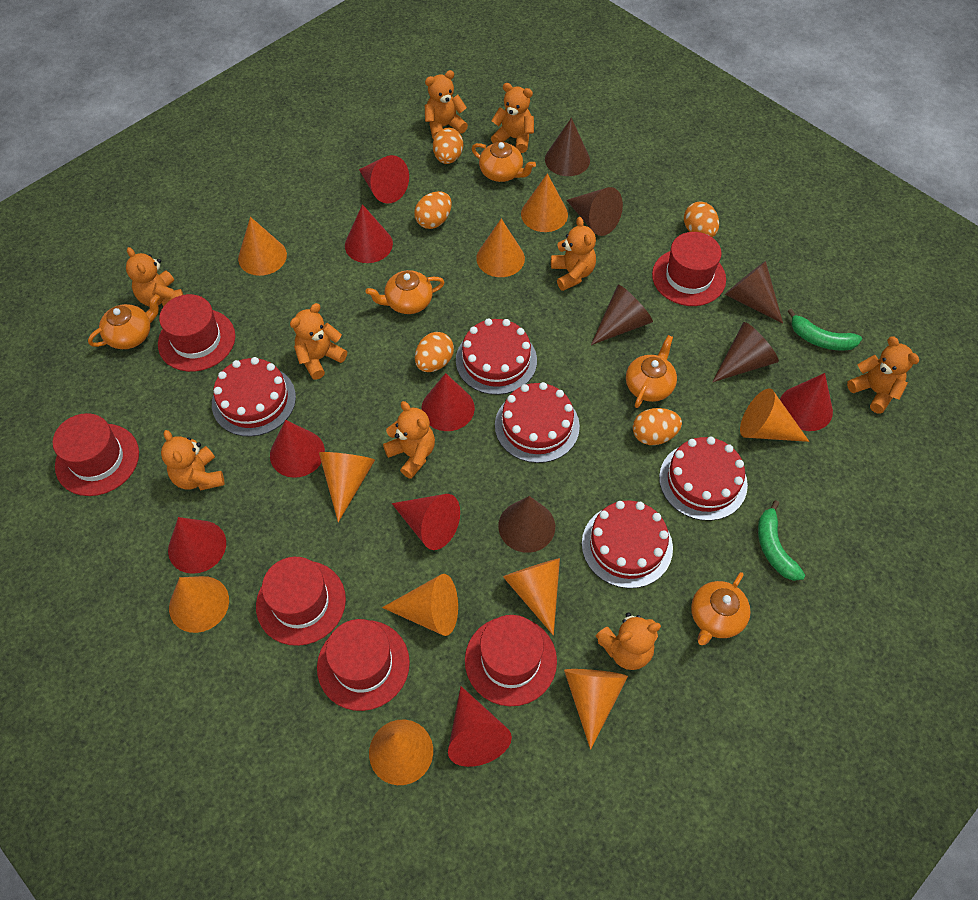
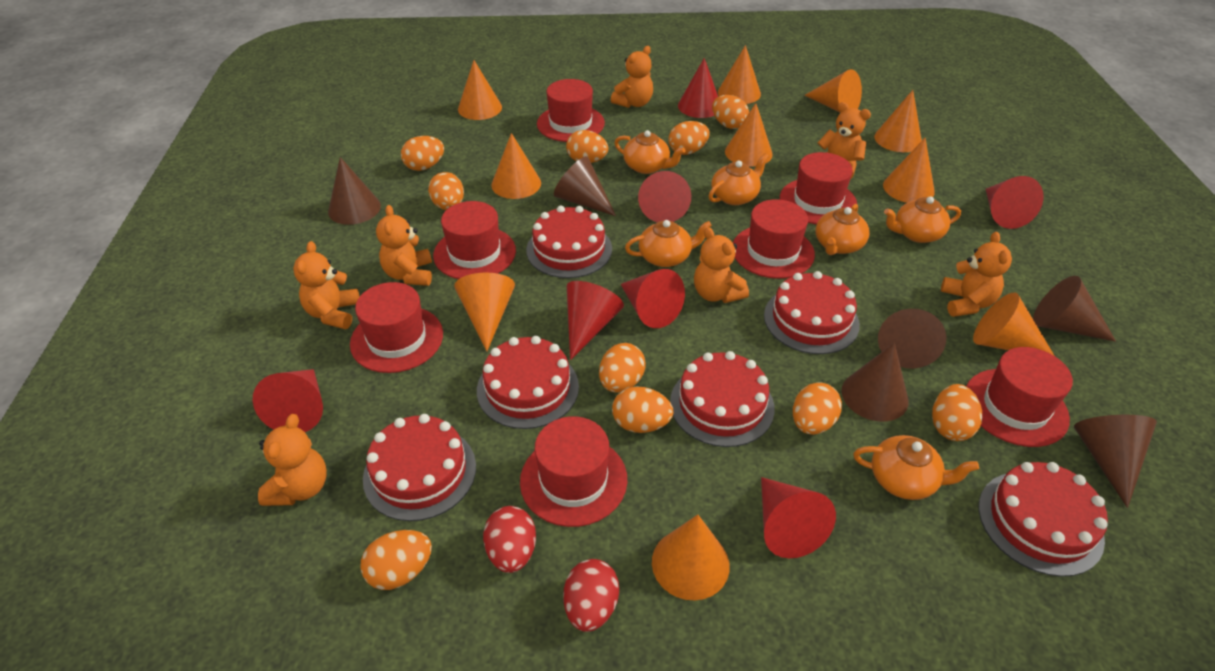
green banana: 2 -> 0
orange egg: 5 -> 10
orange teapot: 5 -> 6
orange teddy bear: 9 -> 7
red cake: 5 -> 6
red cone: 8 -> 7
red egg: 0 -> 2
red hat: 6 -> 7

